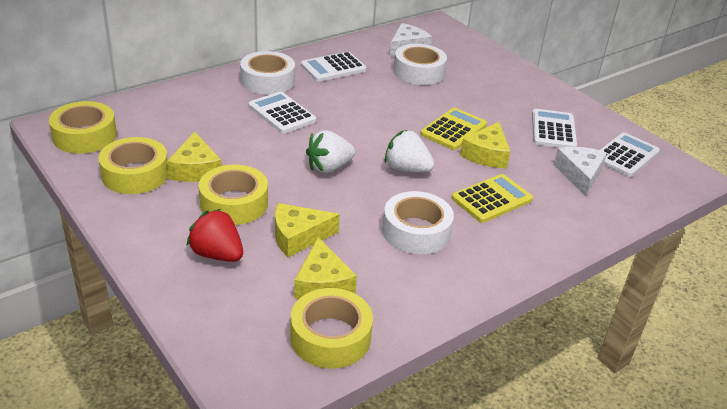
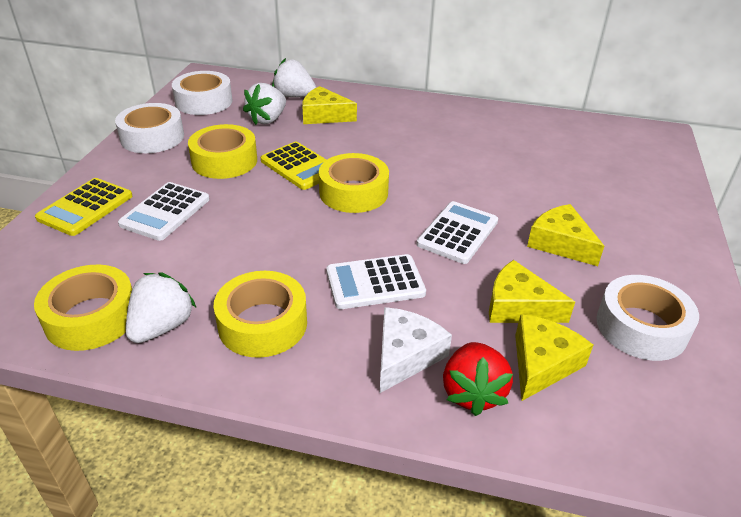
white calculator: 4 -> 3
white cheese: 2 -> 1
white strawberry: 2 -> 3

